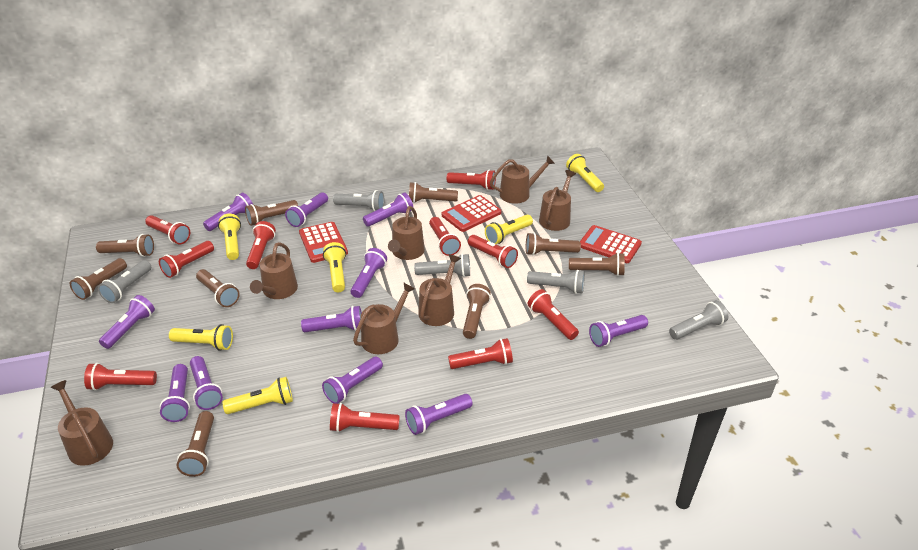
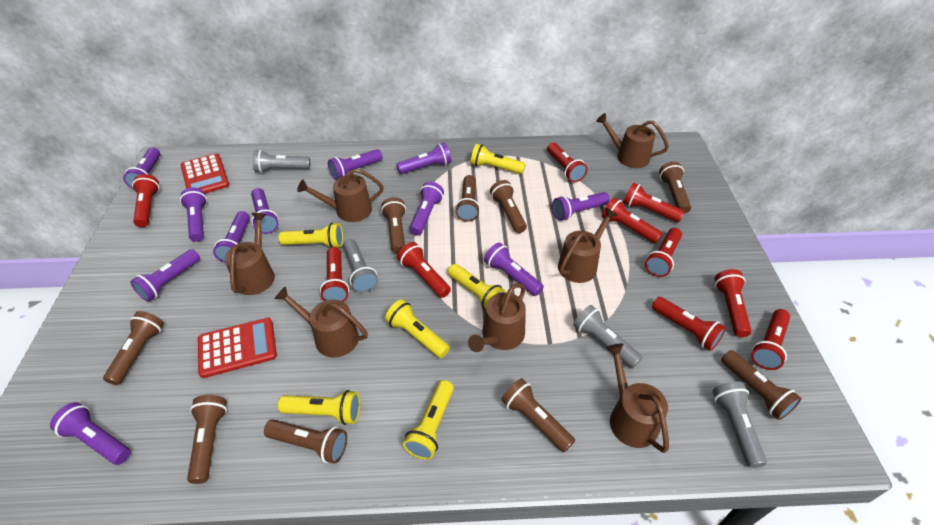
grey flashlight: 5 -> 4
red calculator: 3 -> 2

